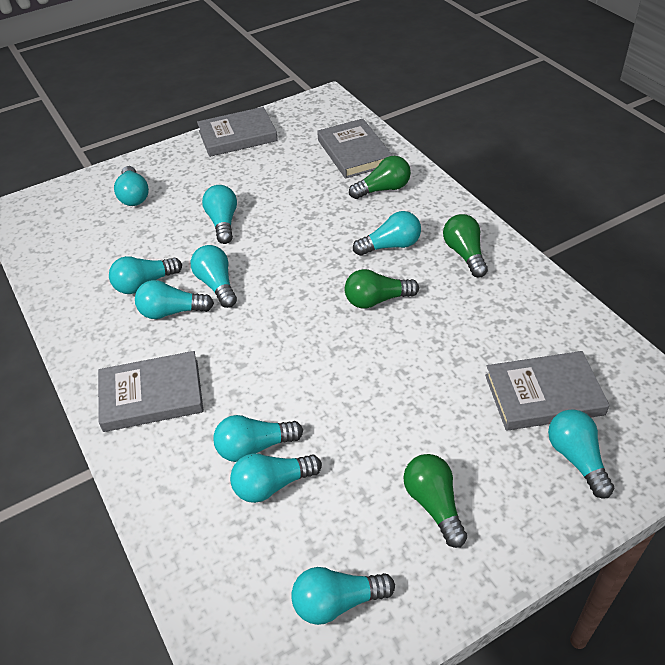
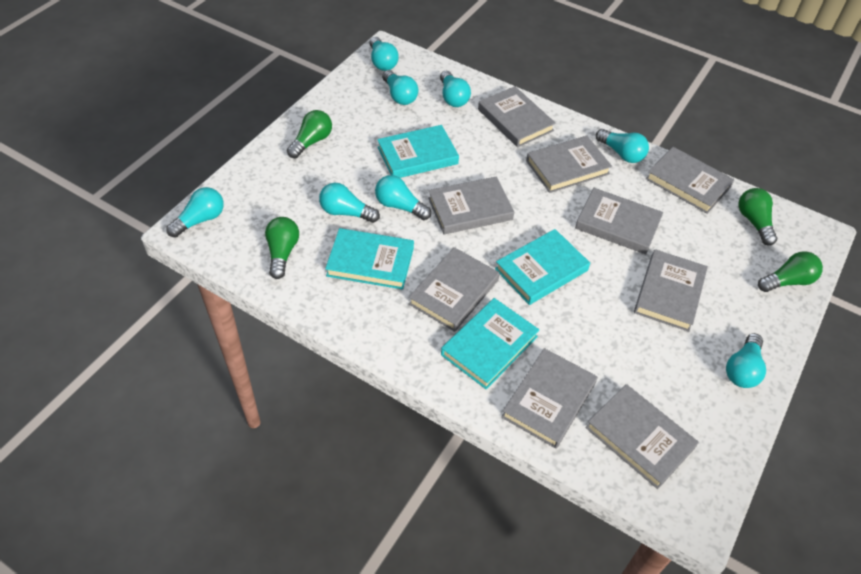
grey book: 4 -> 9
turquoise book: 0 -> 4
turquoise light bulb: 10 -> 8

